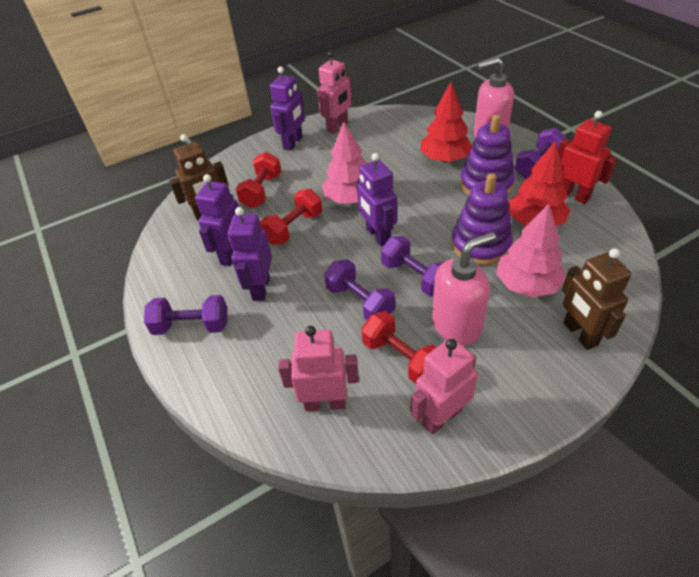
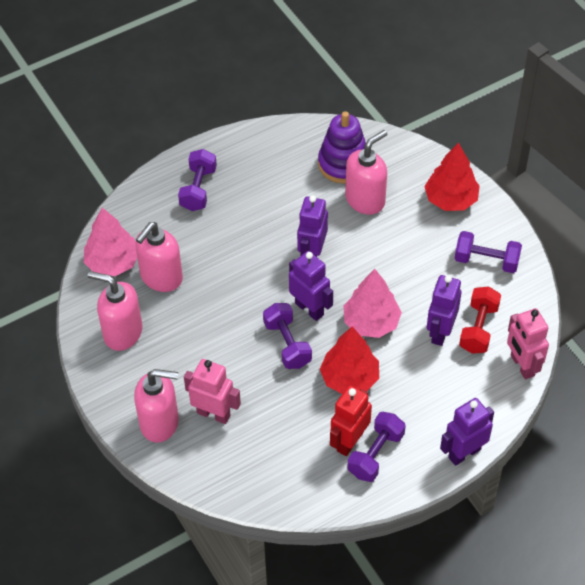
brown robot: 2 -> 0
pink robot: 3 -> 2
pink soap dispenser: 2 -> 4
purple stacking toy: 2 -> 1
red dumbbell: 3 -> 1

